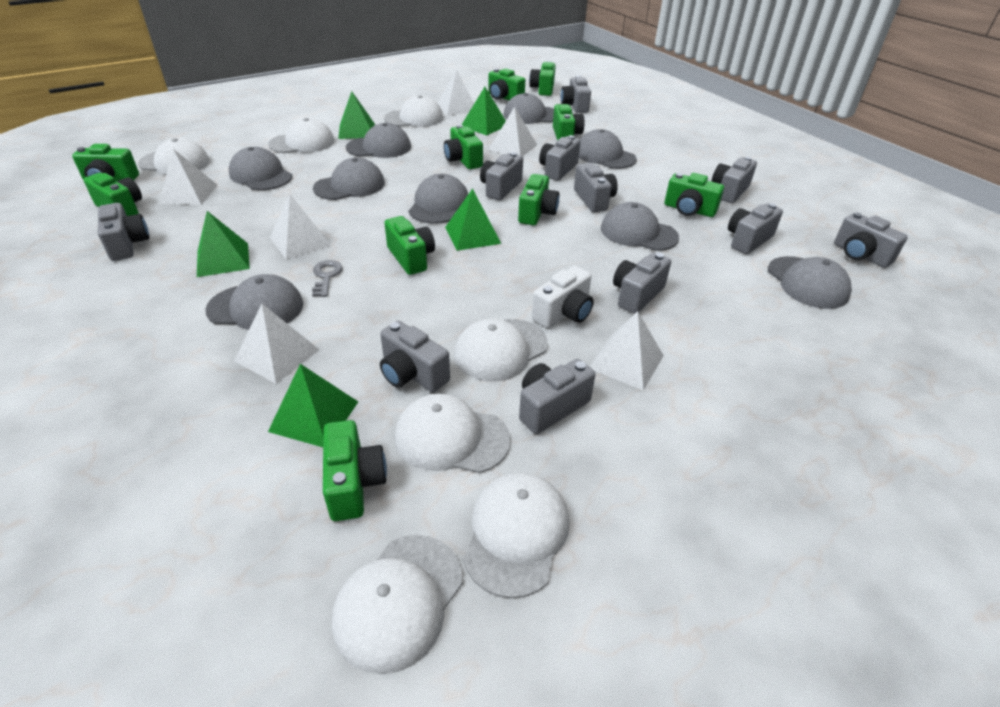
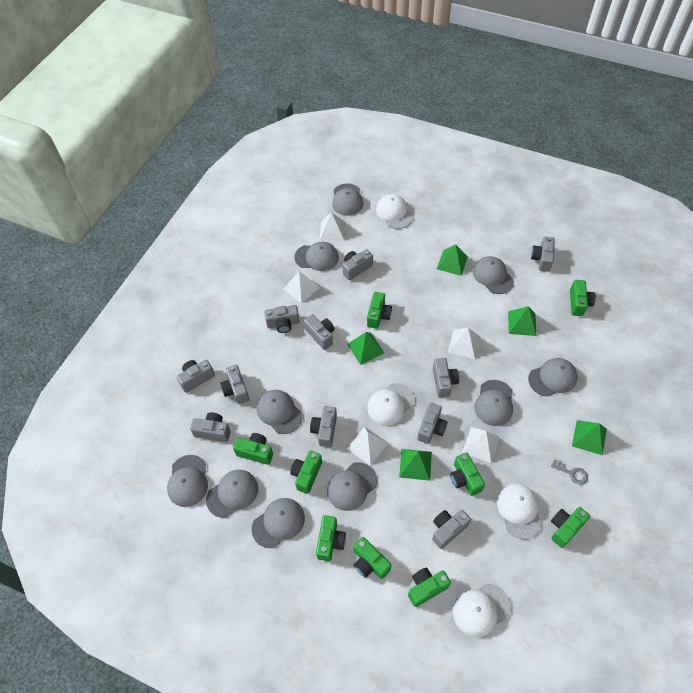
green camera: 10 -> 9
grey cap: 9 -> 10
white camera: 1 -> 0
white cap: 7 -> 4
white pyramid: 6 -> 5

